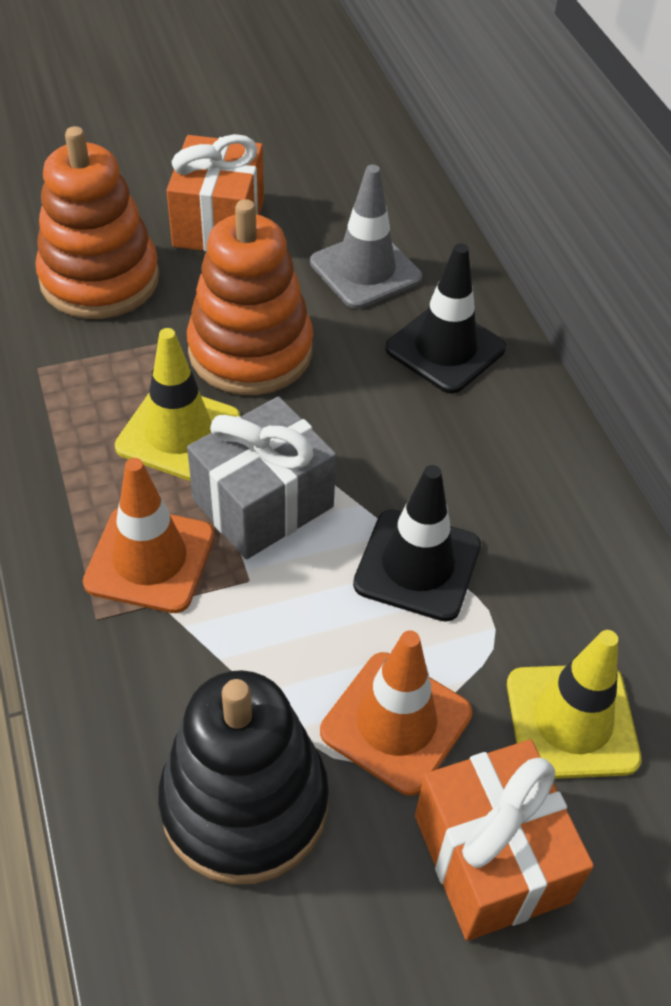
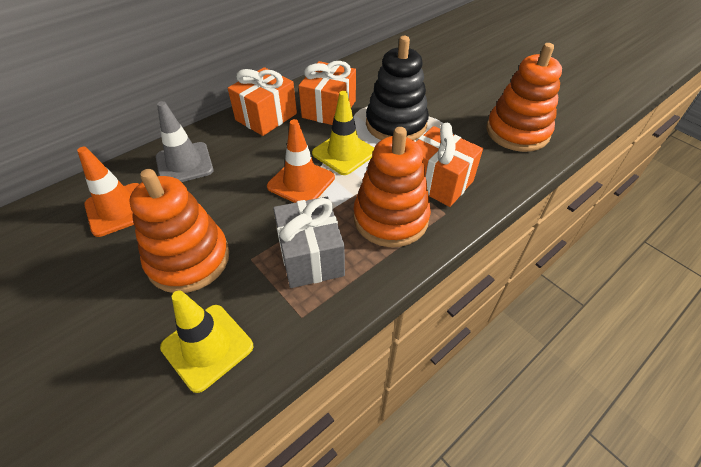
black traffic cone: 2 -> 0
orange gift: 2 -> 3
orange stacking toy: 2 -> 3

